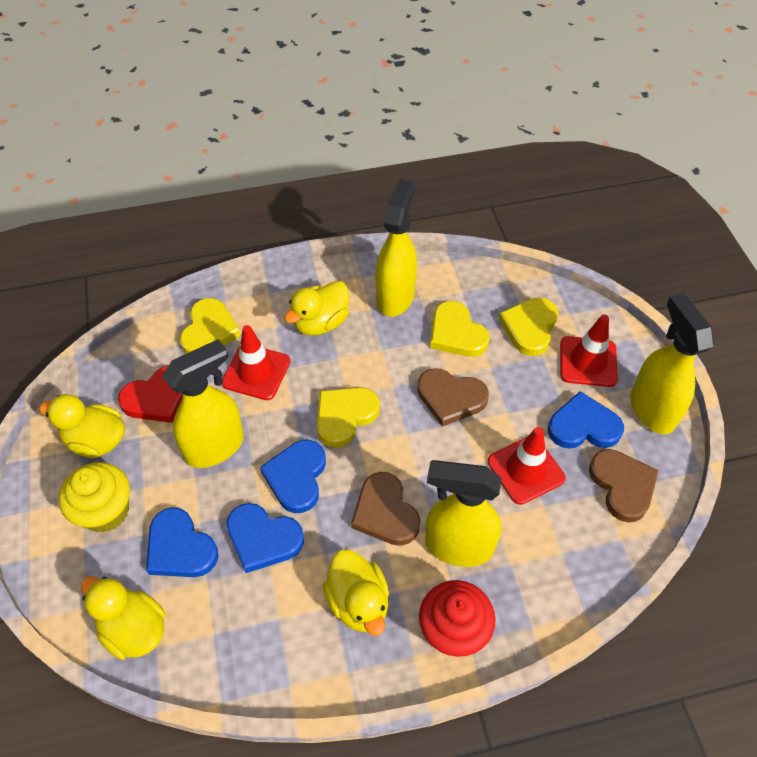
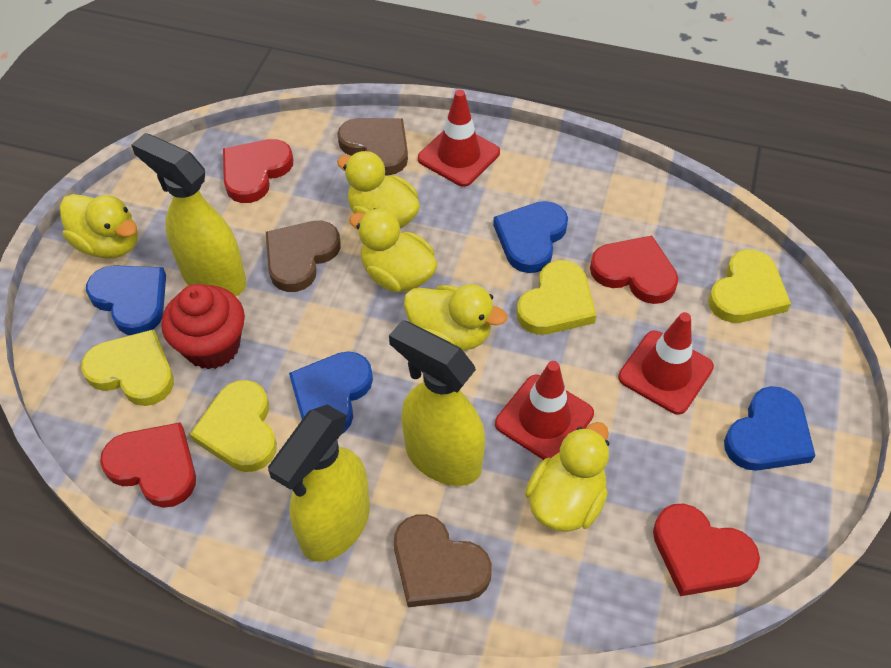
red heart: 1 -> 4
yellow cupcake: 1 -> 0
yellow duck: 4 -> 5
yellow spray bottle: 4 -> 3

